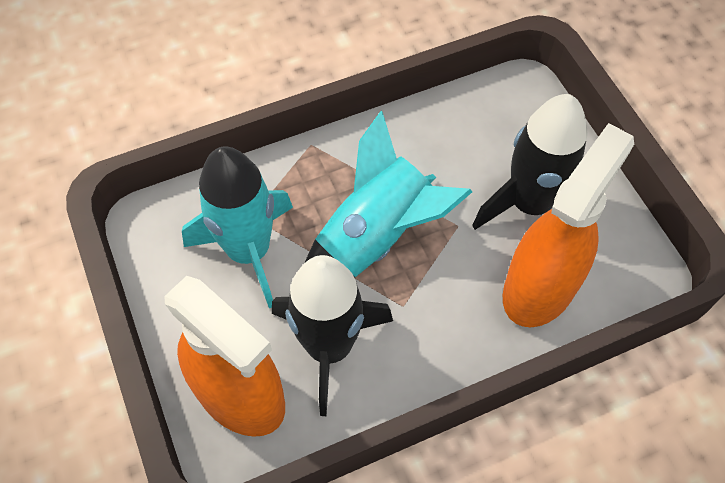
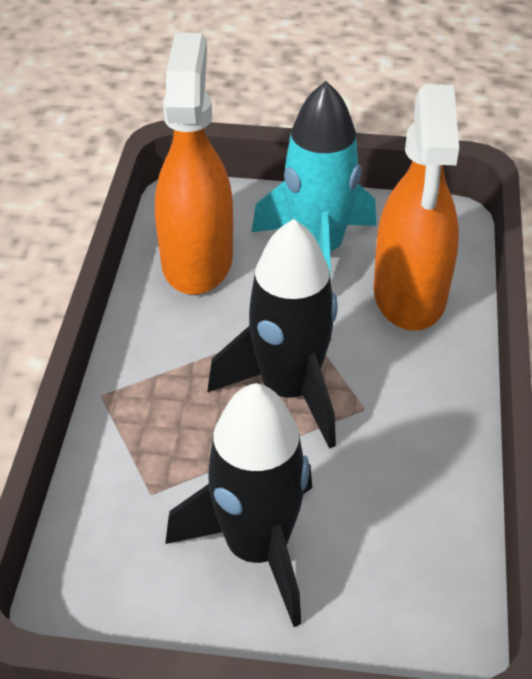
turquoise rocket: 2 -> 1

